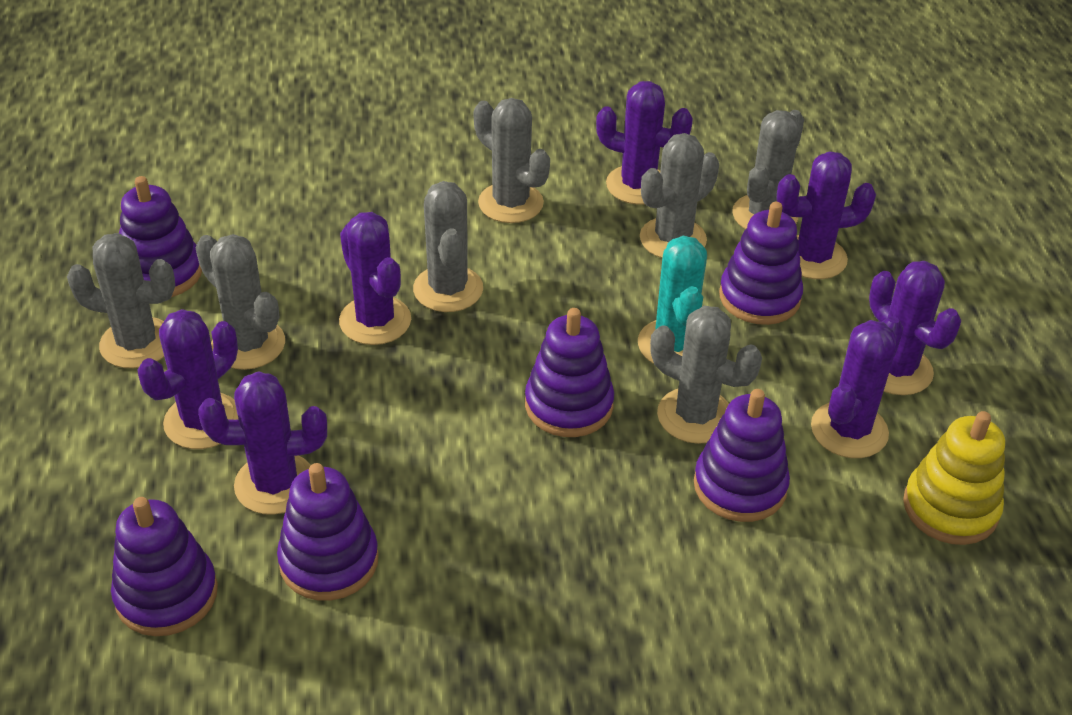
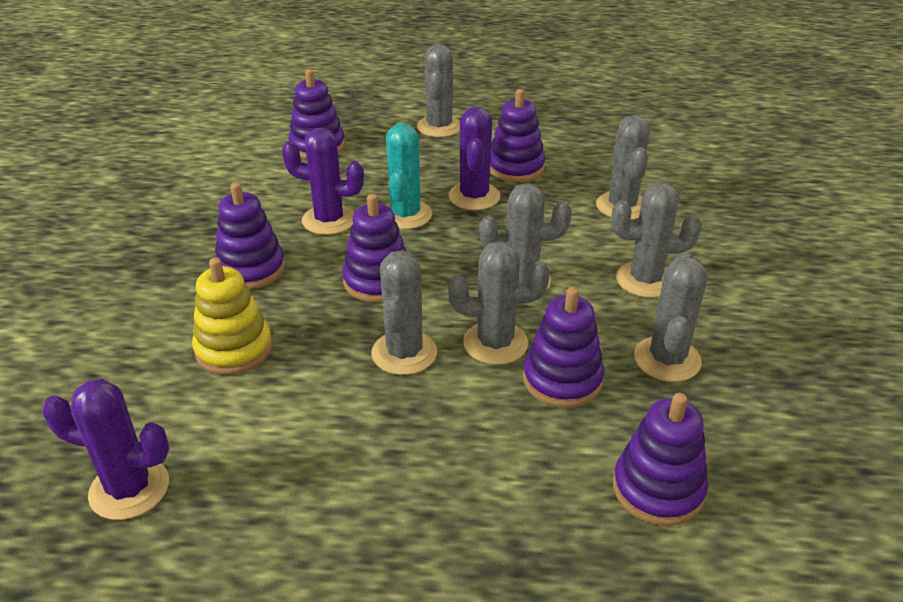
purple cactus: 7 -> 3

